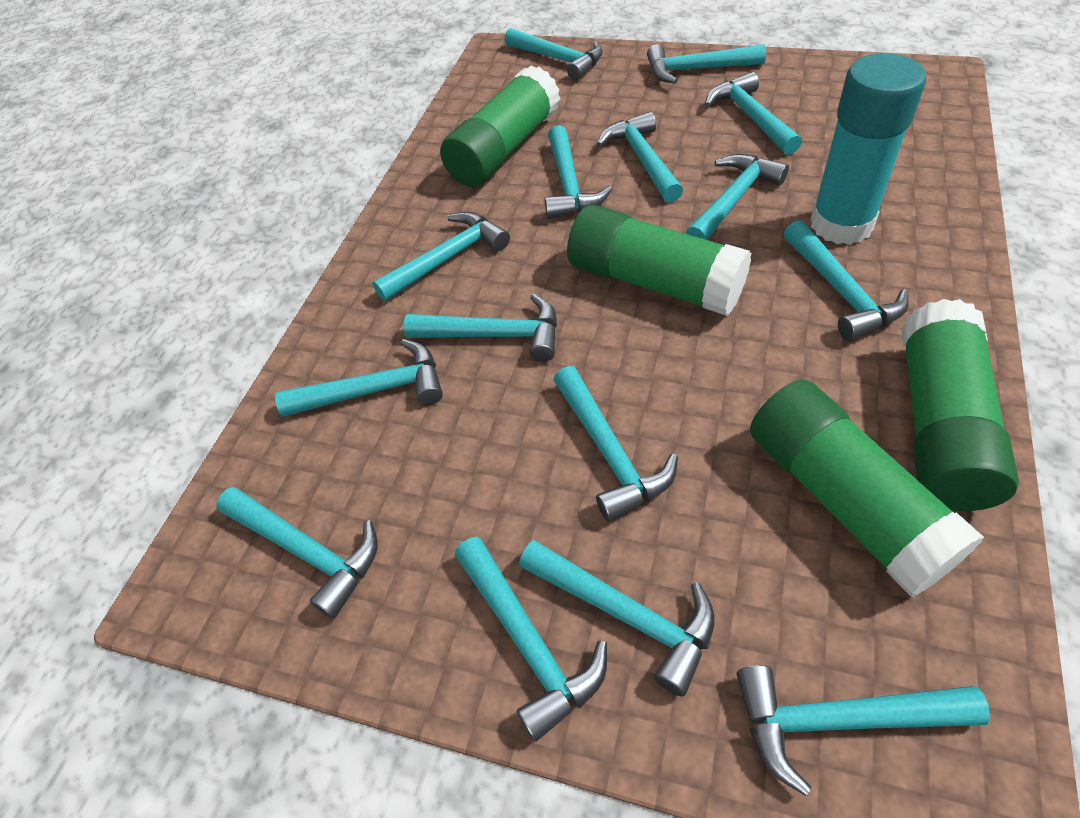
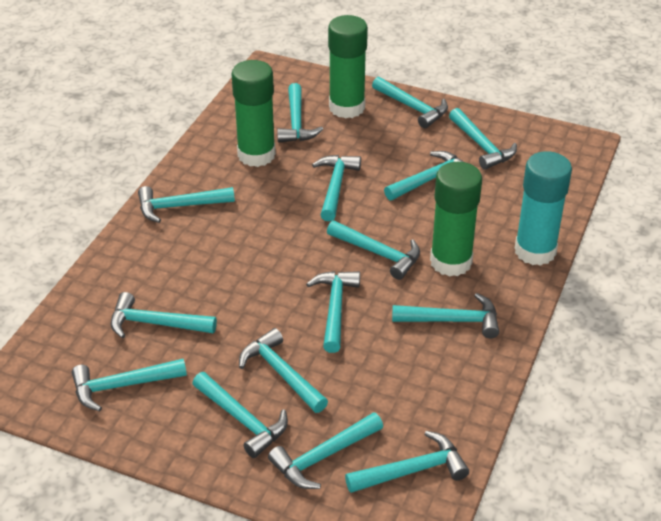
green glue stick: 4 -> 3

